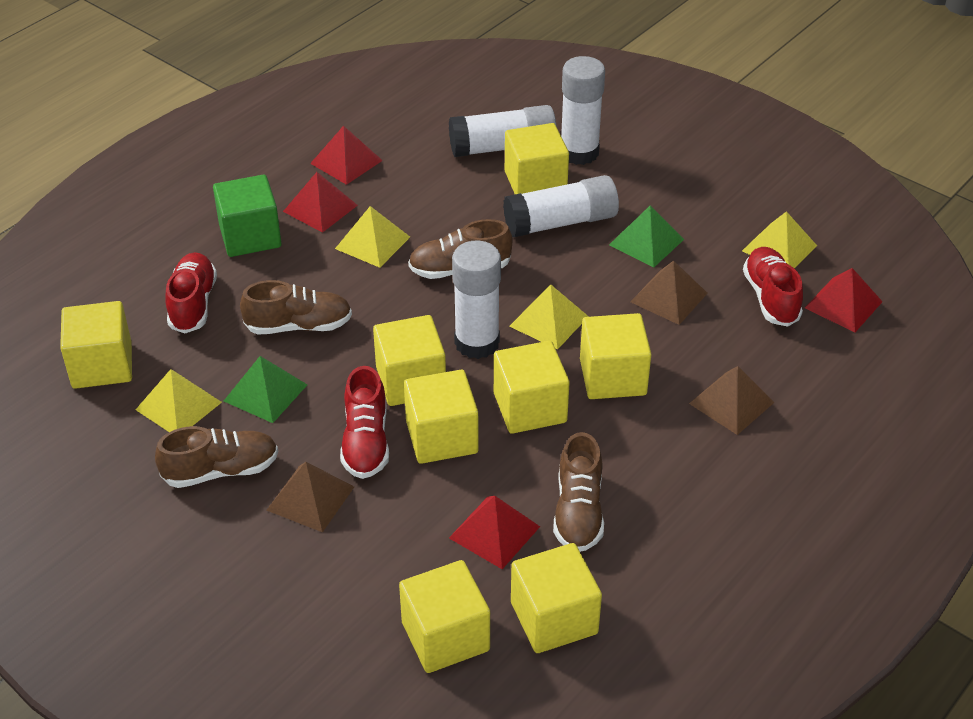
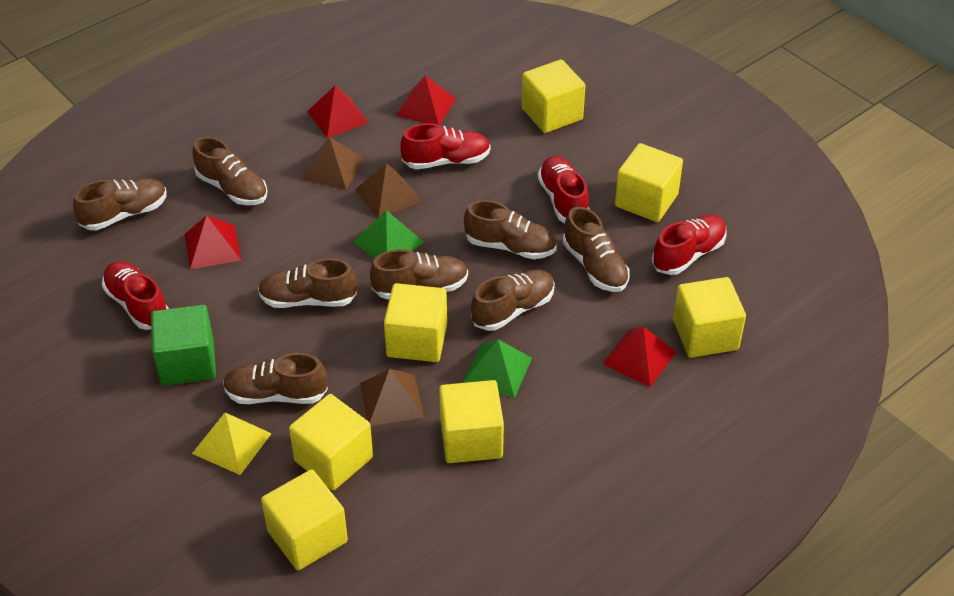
brown shoe: 4 -> 8
red shoe: 3 -> 4
white glue stick: 4 -> 0
yellow cube: 8 -> 7
yellow pyramid: 4 -> 1

